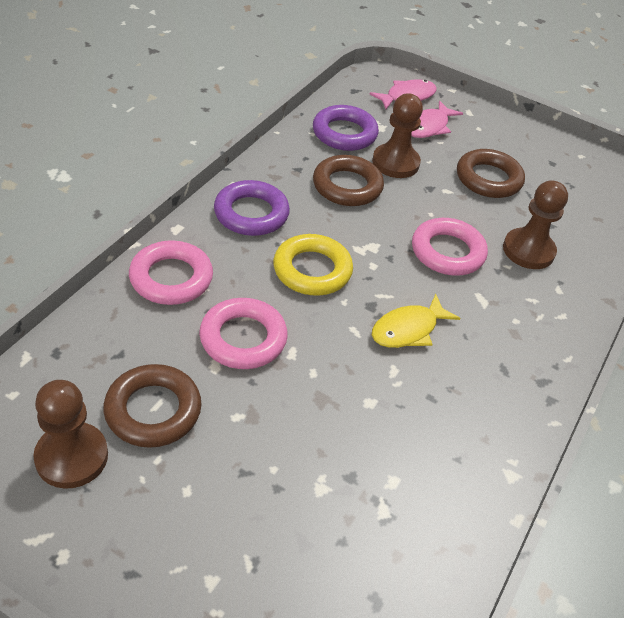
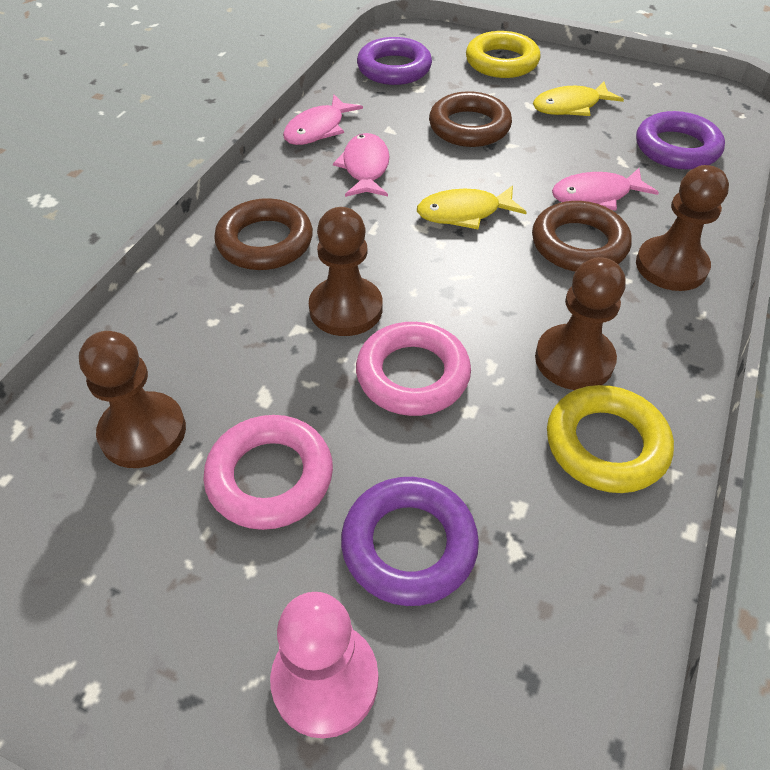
brown pawn: 3 -> 4
pink fish: 2 -> 3
pink pawn: 0 -> 1
pink ring: 3 -> 2
purple ring: 2 -> 3
yellow fish: 1 -> 2
yellow ring: 1 -> 2

